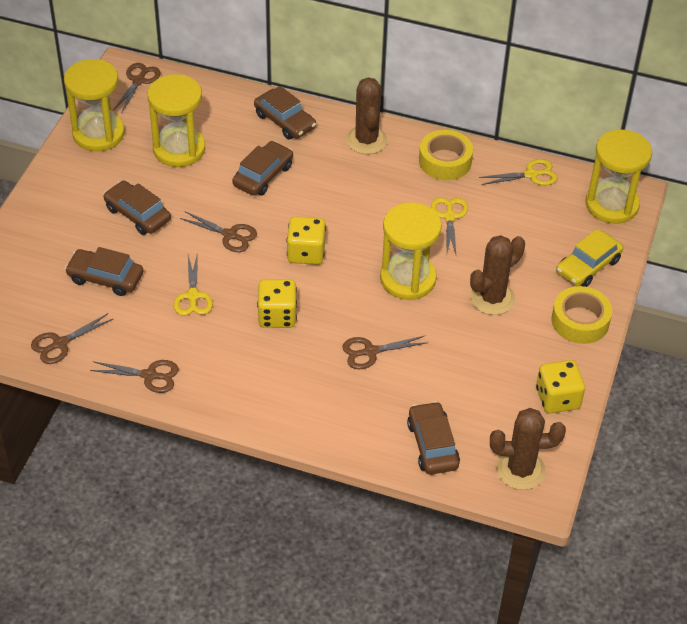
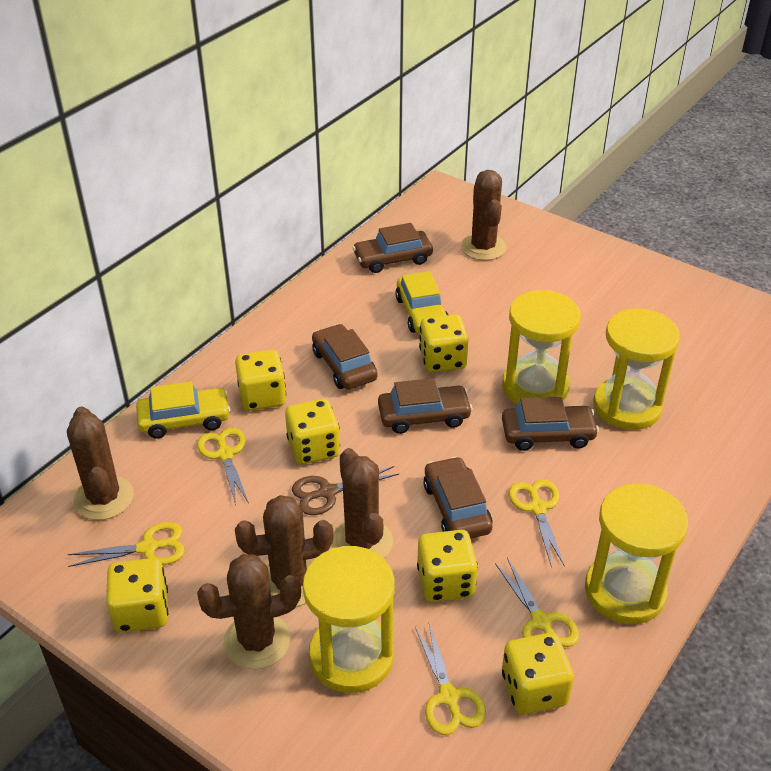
brown cactus: 3 -> 5
brown scissors: 5 -> 1
yellow car: 1 -> 2
yellow dice: 3 -> 6
yellow scissors: 3 -> 5
yellow tape: 2 -> 0

